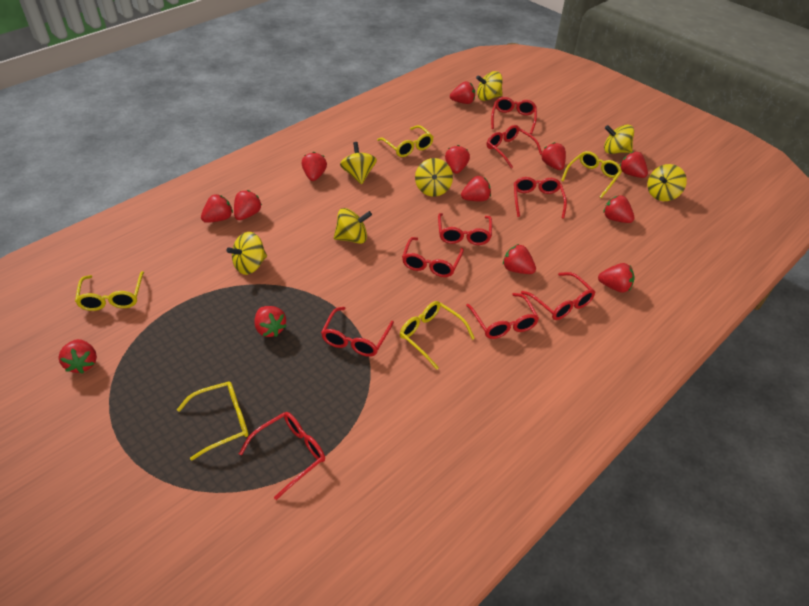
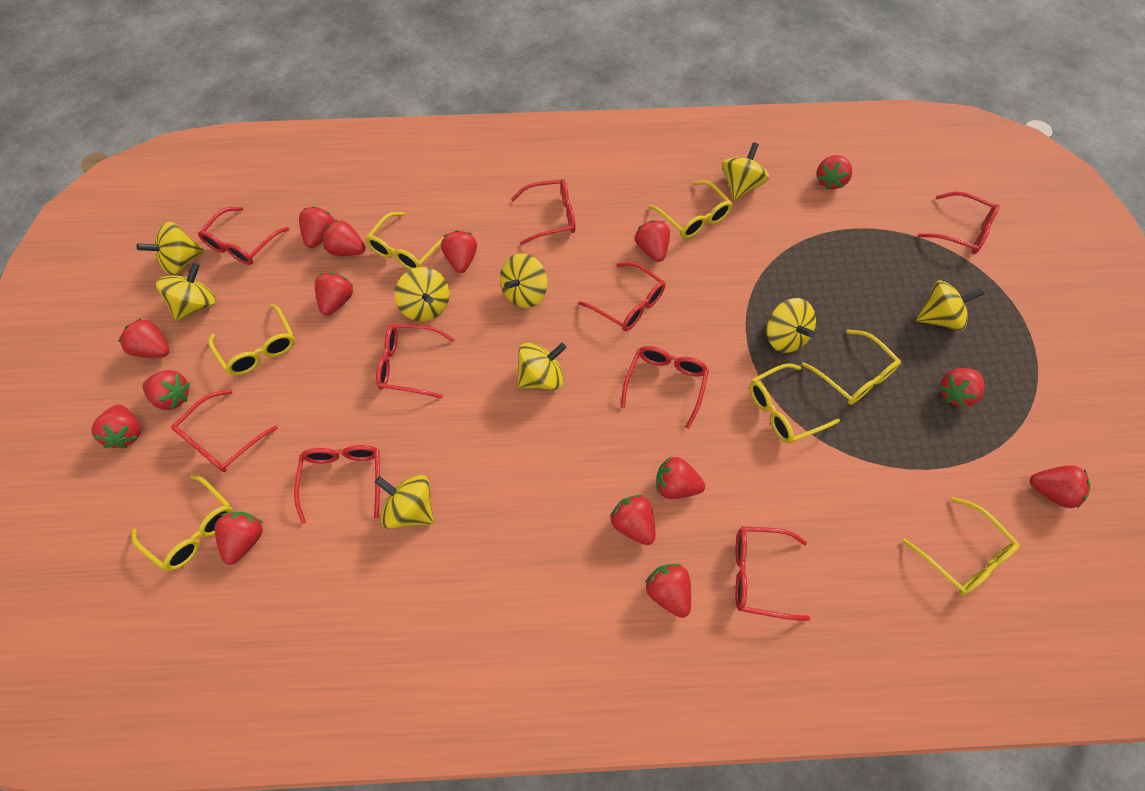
red strawberry: 13 -> 15
yellow glasses: 5 -> 7
yellow spinning top: 7 -> 9

